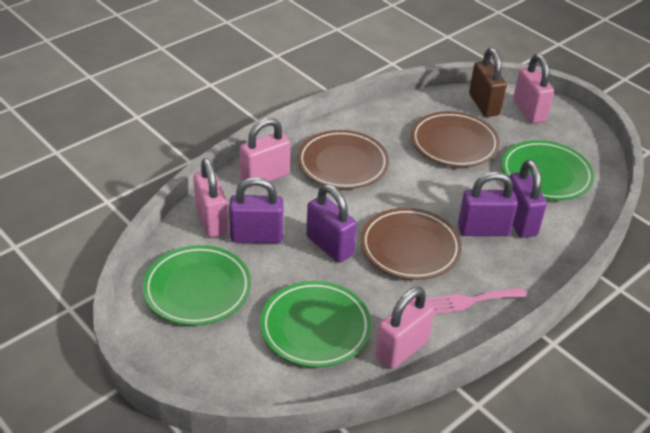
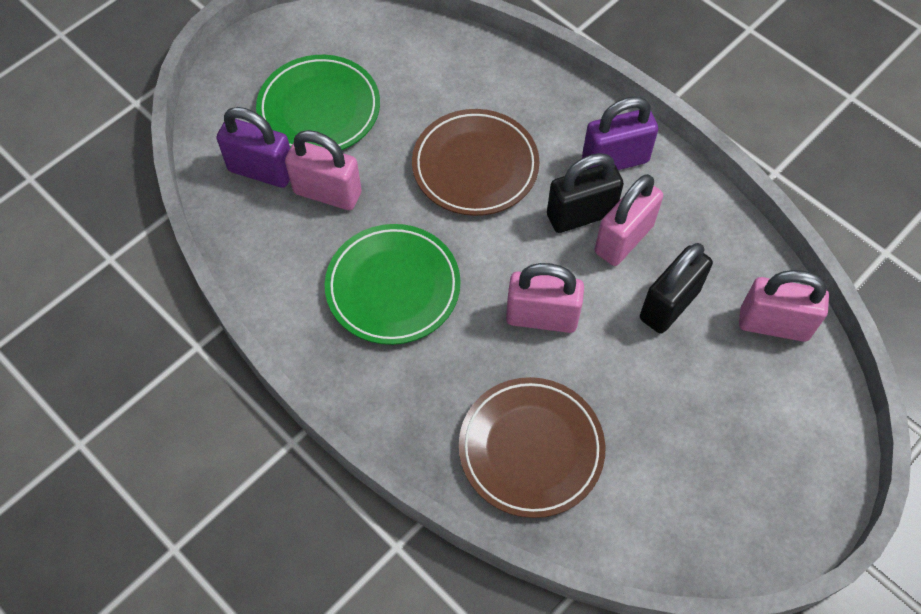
black padlock: 0 -> 2
brown padlock: 1 -> 0
brown plate: 3 -> 2
green plate: 3 -> 2
pink fork: 1 -> 0
purple padlock: 4 -> 2

